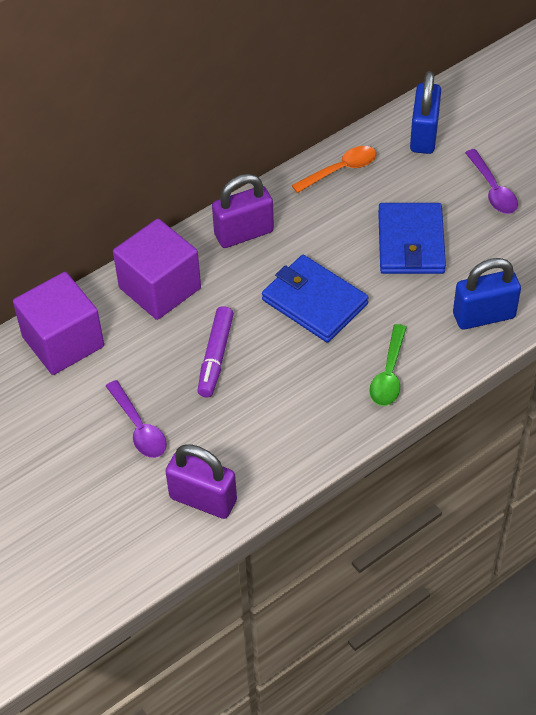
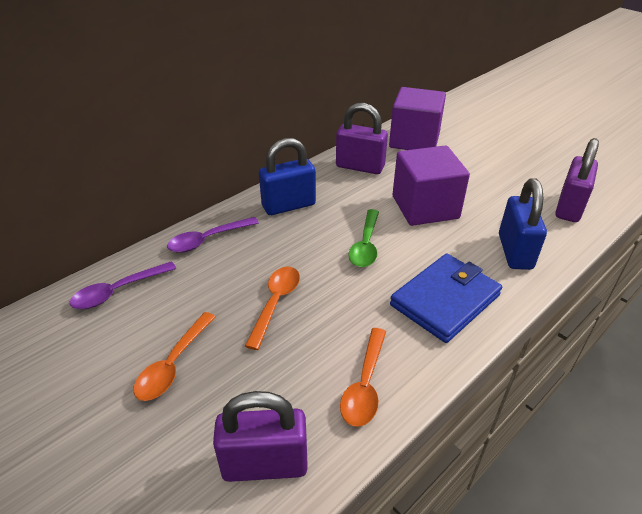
blue wallet: 2 -> 1
orange spoon: 1 -> 3
purple marker: 1 -> 0
purple padlock: 2 -> 3

